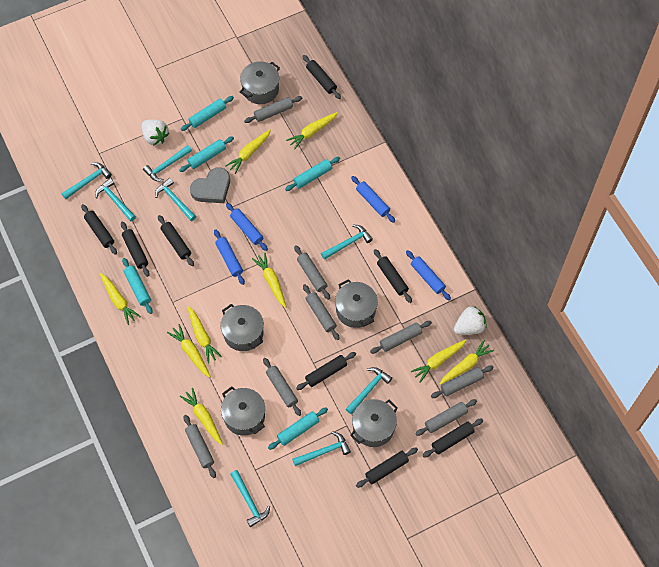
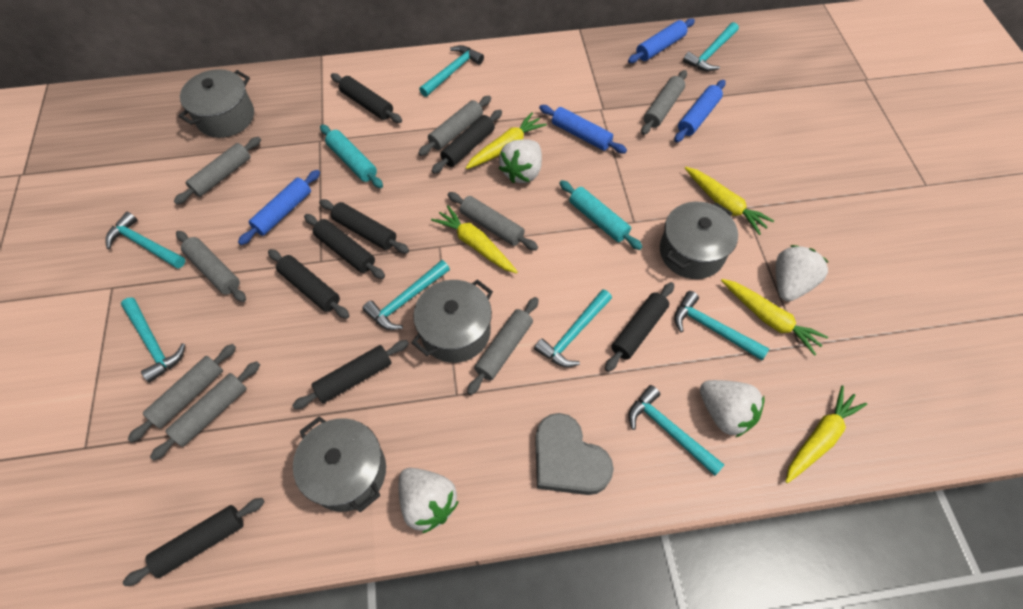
grey pot: 5 -> 4
turquoise rolling pin: 5 -> 2
white strawberry: 2 -> 4
yellow carrot: 9 -> 5

